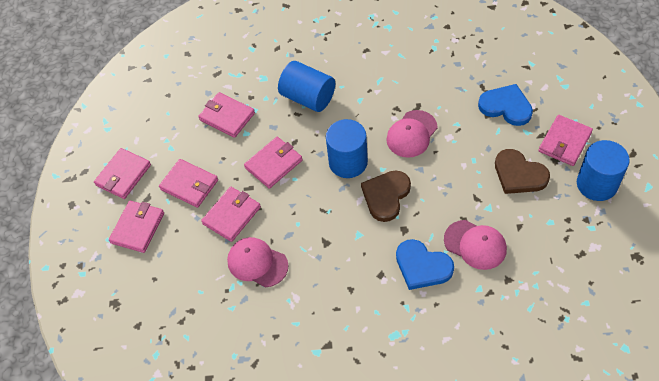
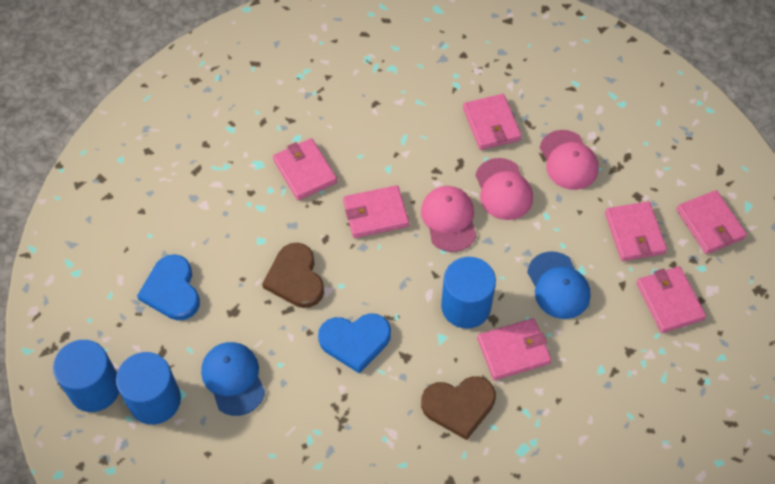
blue cap: 0 -> 2

